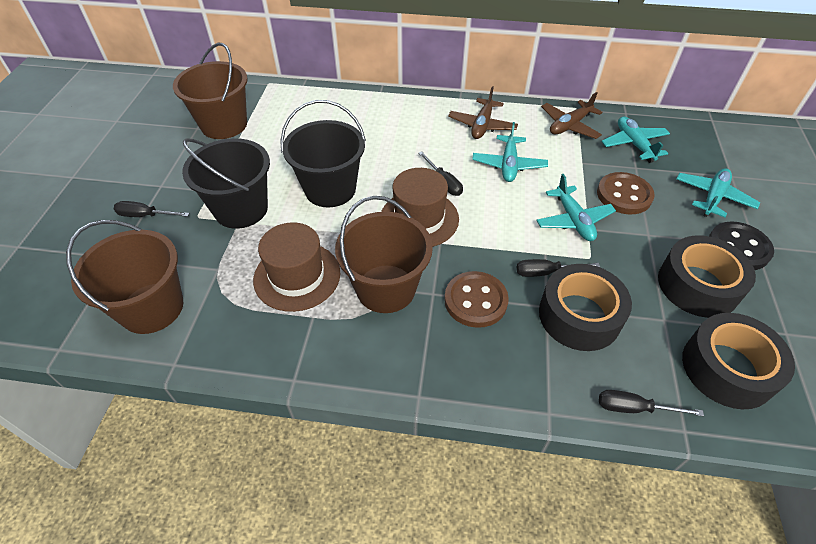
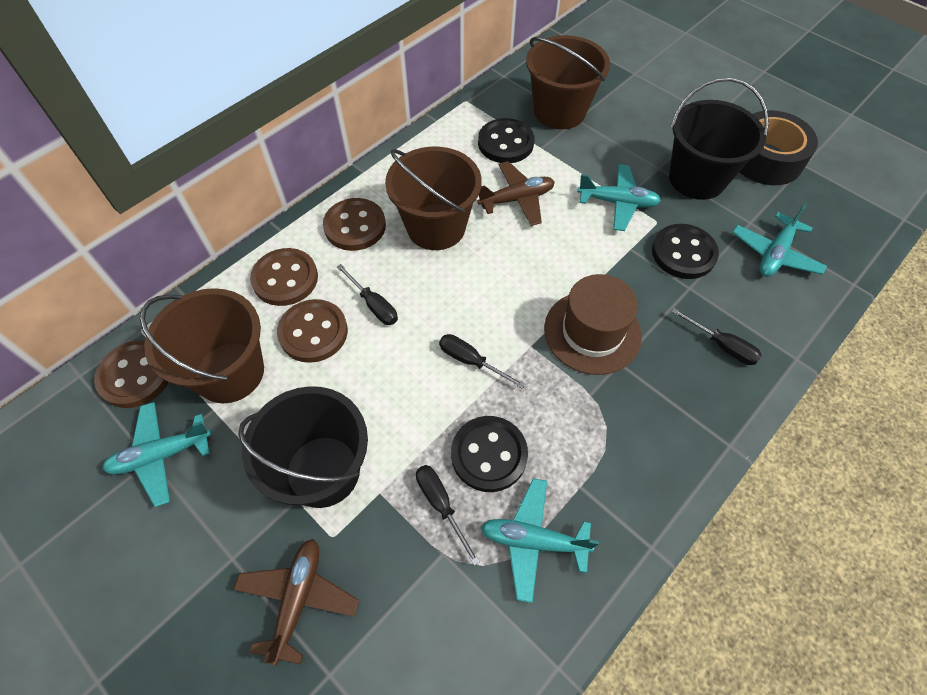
black button: 1 -> 3
black tape: 3 -> 1
brown button: 2 -> 4
brown hat: 2 -> 1

